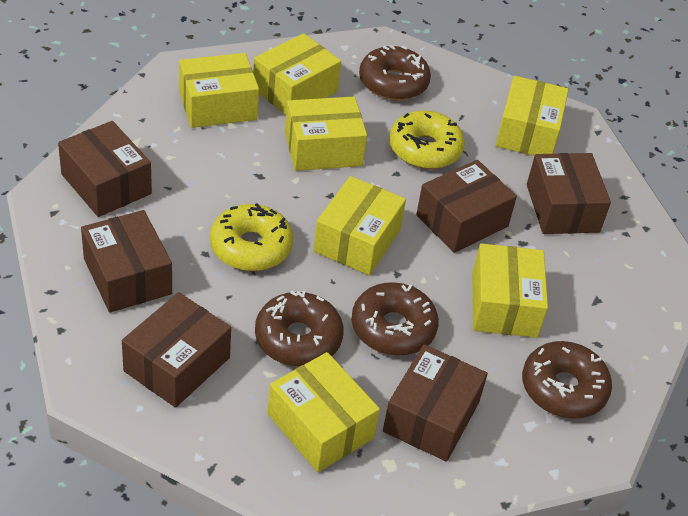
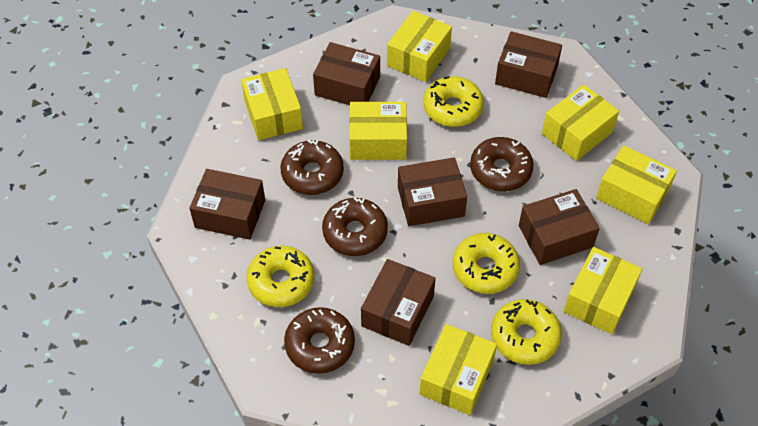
yellow donut: 2 -> 4

